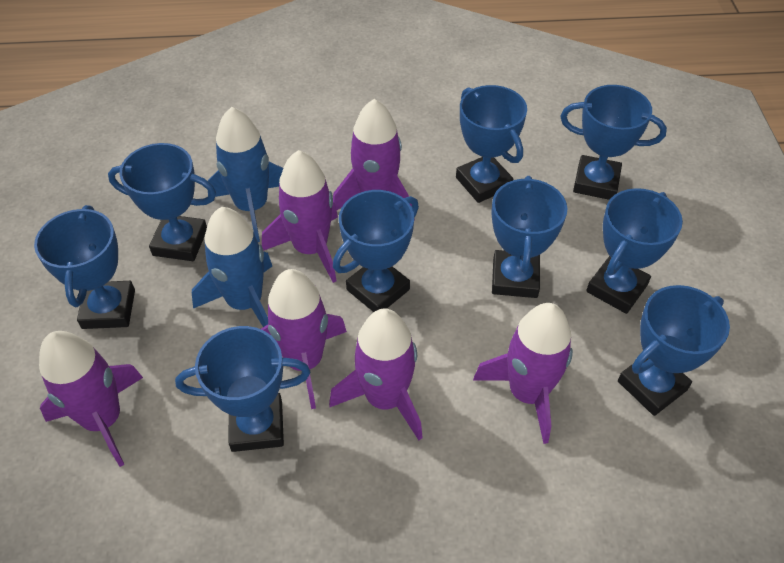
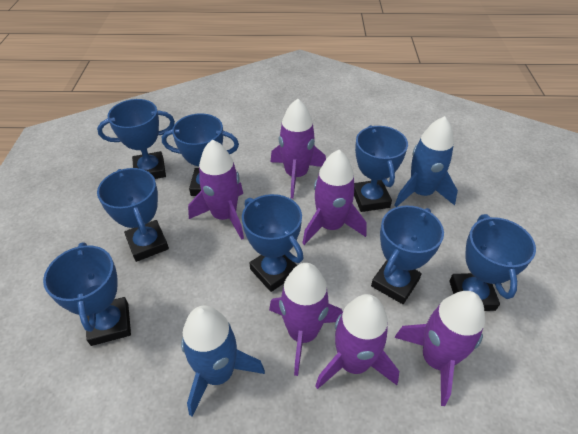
blue trophy: 9 -> 8

